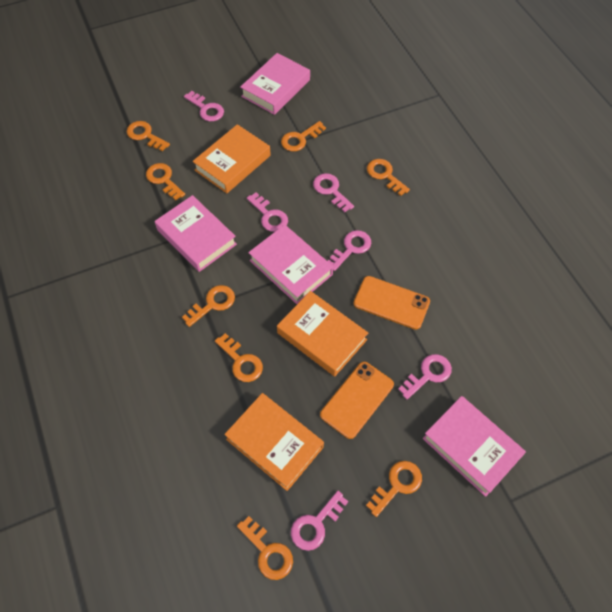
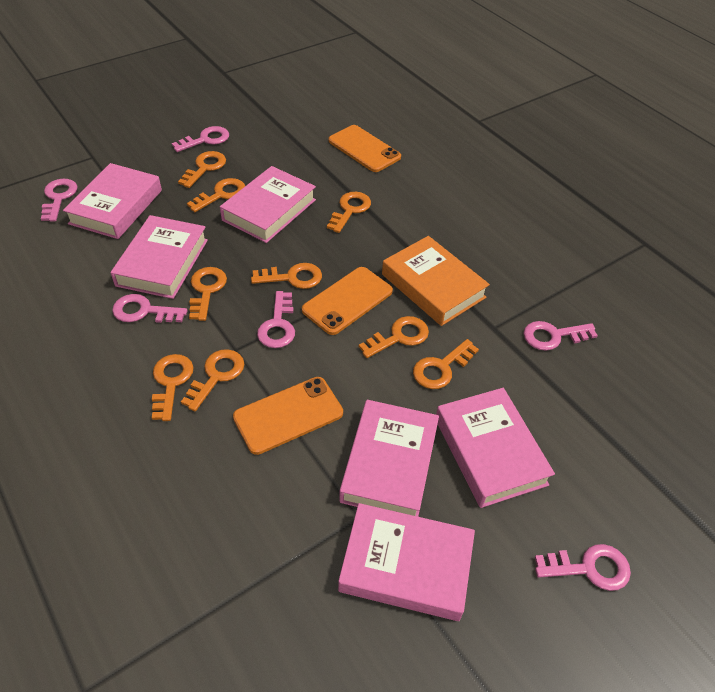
orange book: 3 -> 1
orange key: 8 -> 9
orange phone: 2 -> 3
pink book: 4 -> 6

